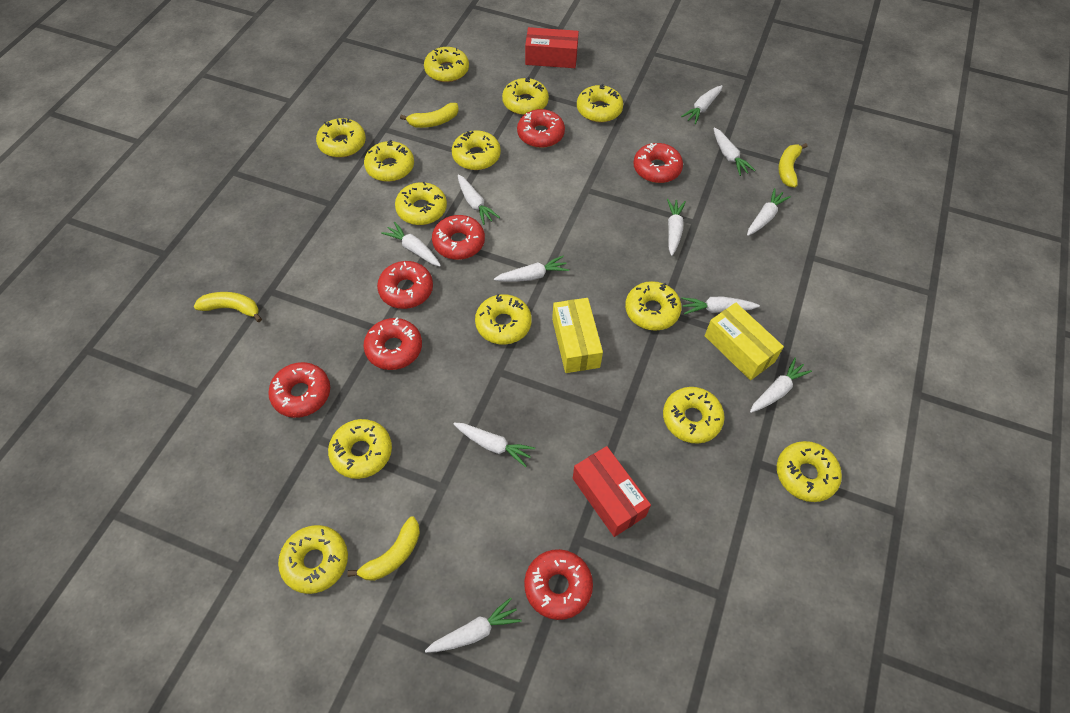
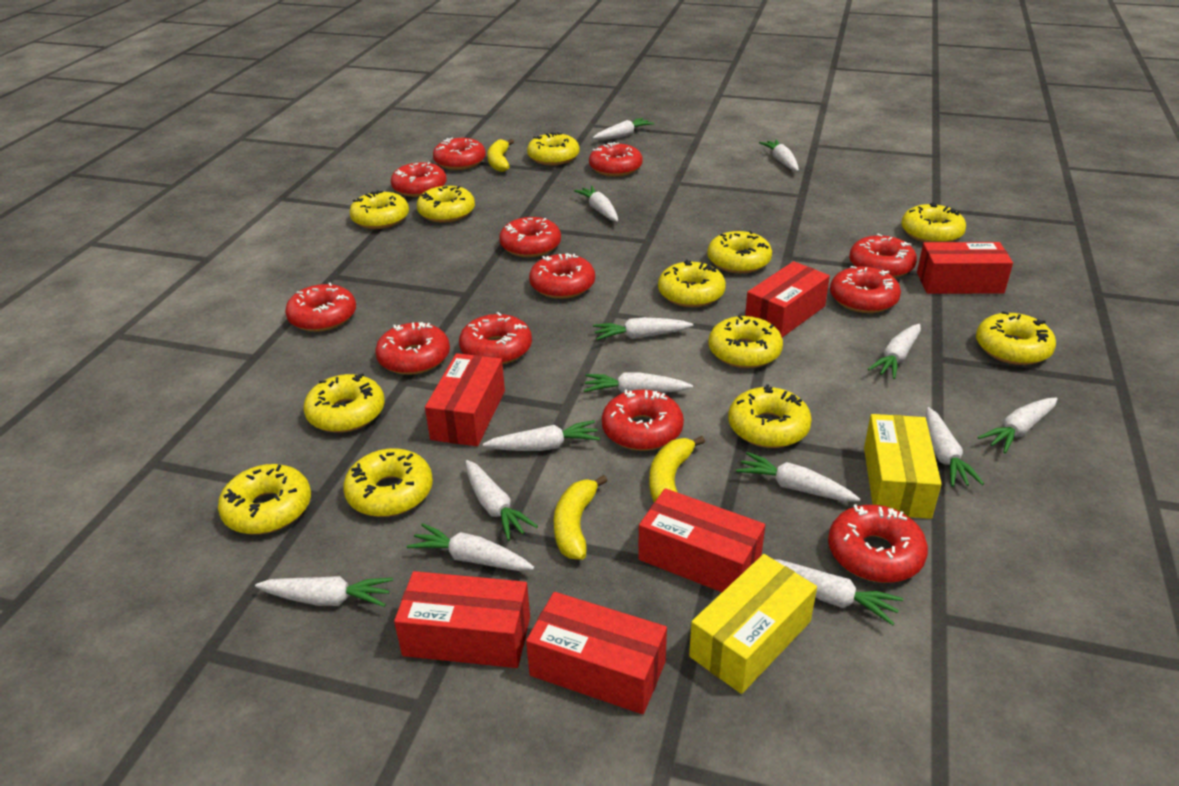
red box: 2 -> 6
red donut: 7 -> 12
white carrot: 11 -> 14
yellow banana: 4 -> 3
yellow donut: 13 -> 12

